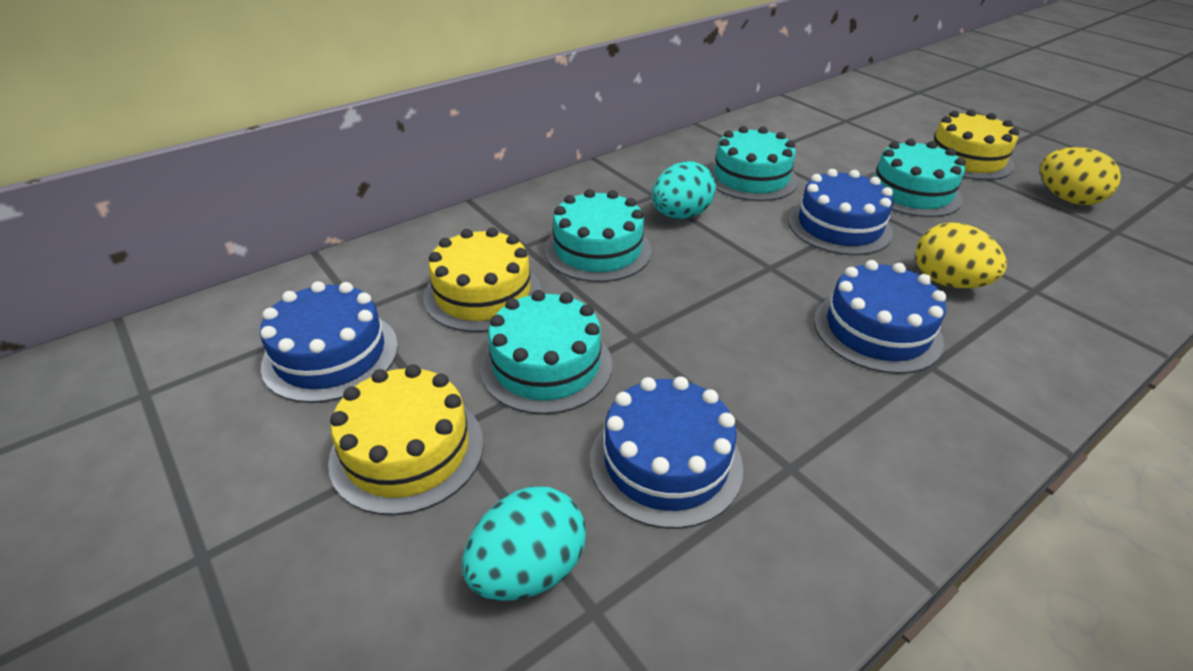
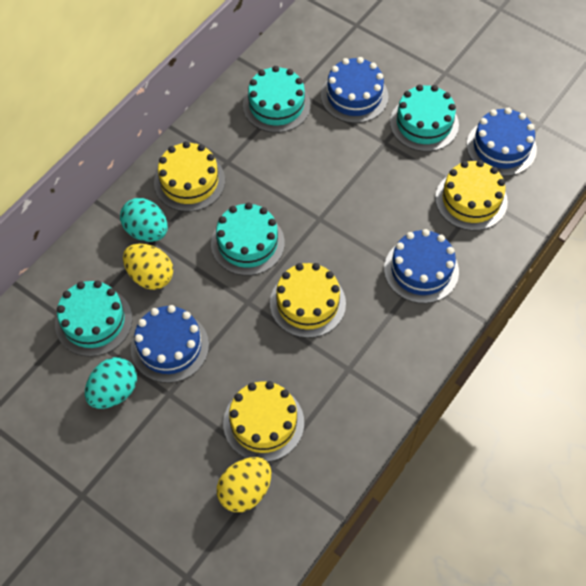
yellow cake: 3 -> 4

